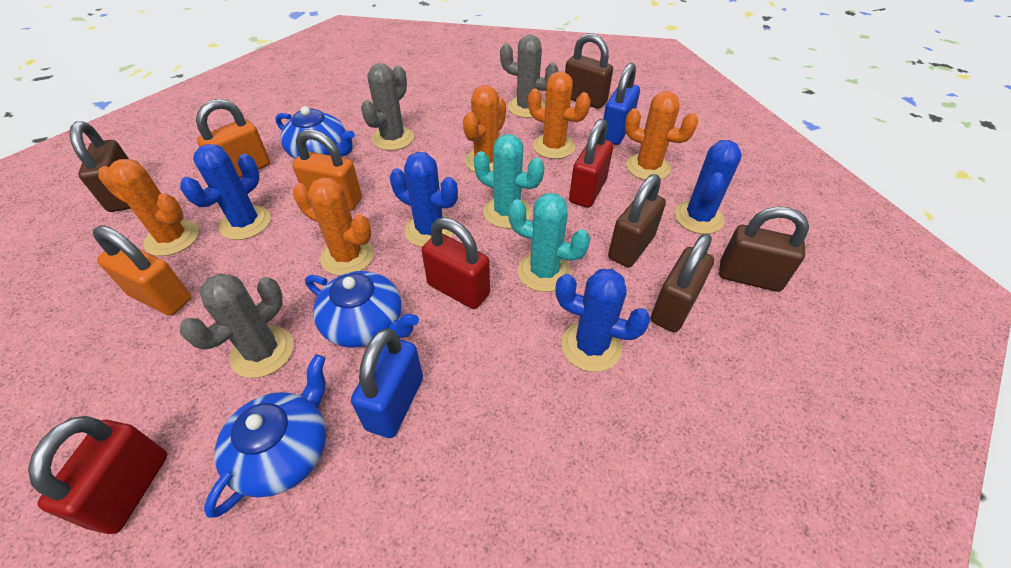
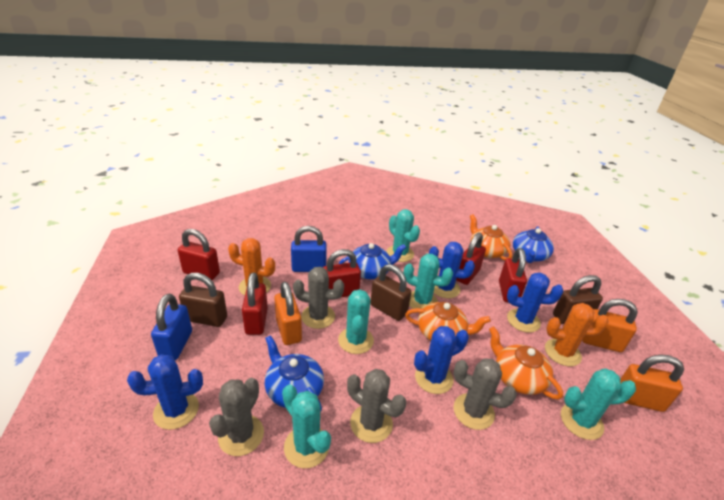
brown padlock: 5 -> 3
grey cactus: 3 -> 4
orange cactus: 5 -> 2
orange teapot: 0 -> 3
red padlock: 3 -> 5
turquoise cactus: 2 -> 5

